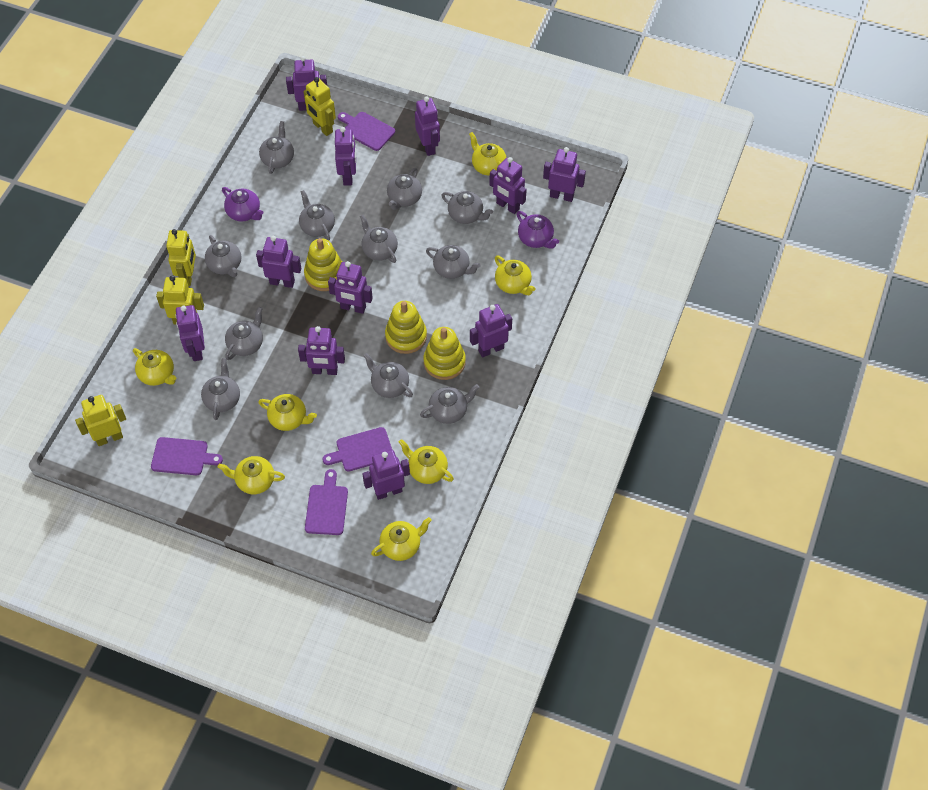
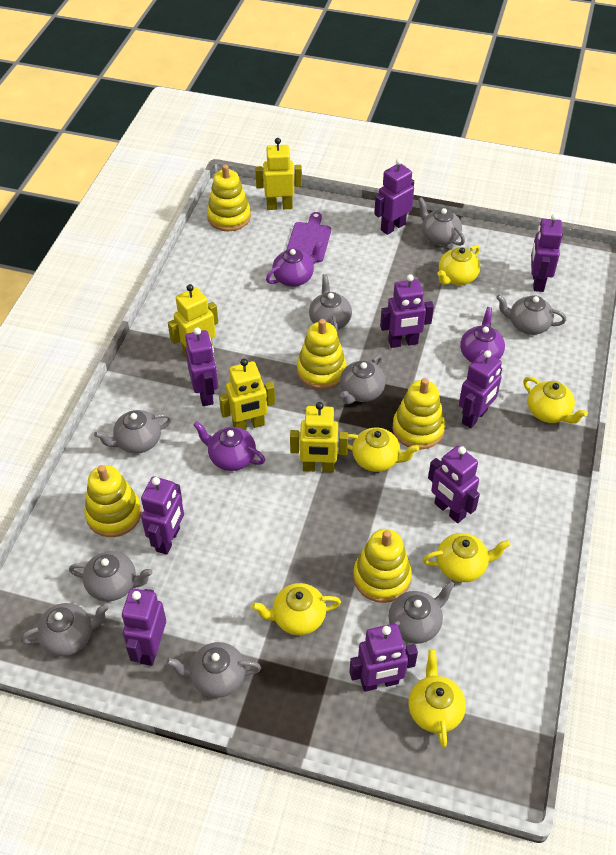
grey teapot: 11 -> 9
purple cutting board: 4 -> 1
purple robot: 11 -> 9
purple teapot: 2 -> 3
yellow stacking toy: 3 -> 5
yellow teapot: 7 -> 6

